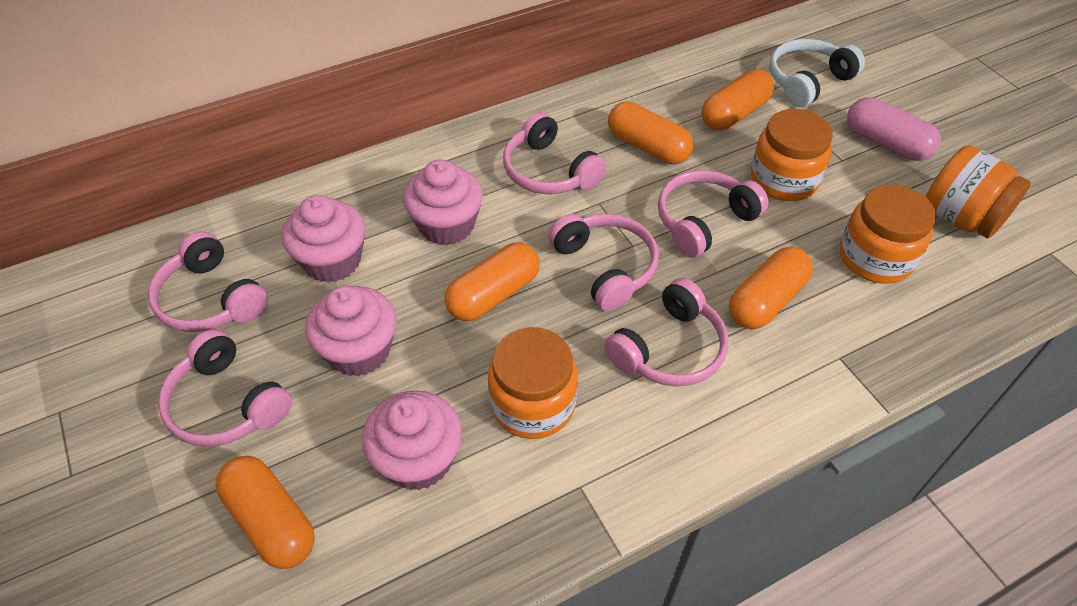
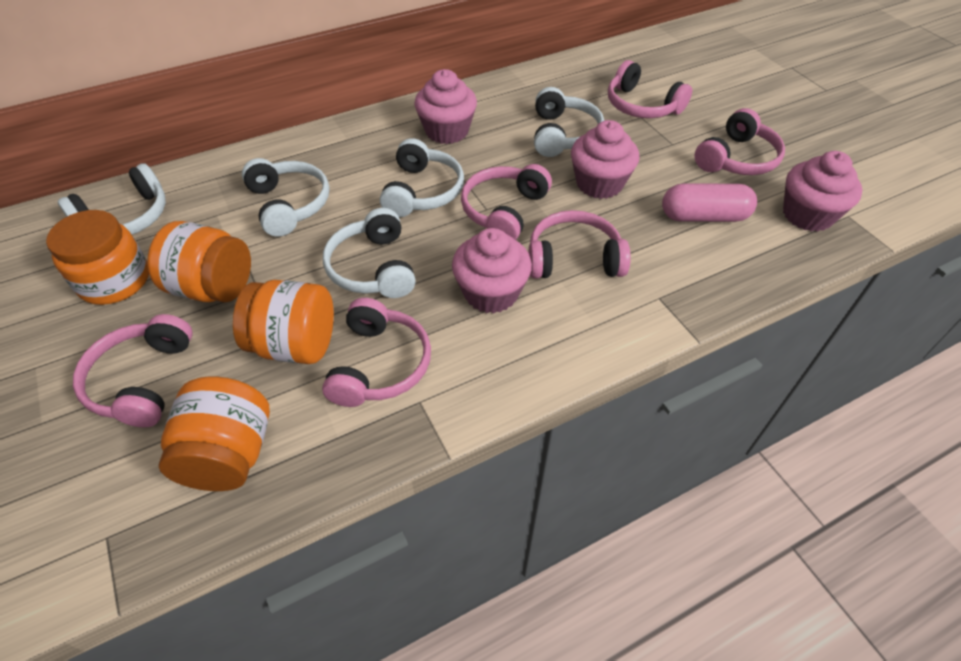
orange capsule: 5 -> 0
white headphones: 1 -> 5

